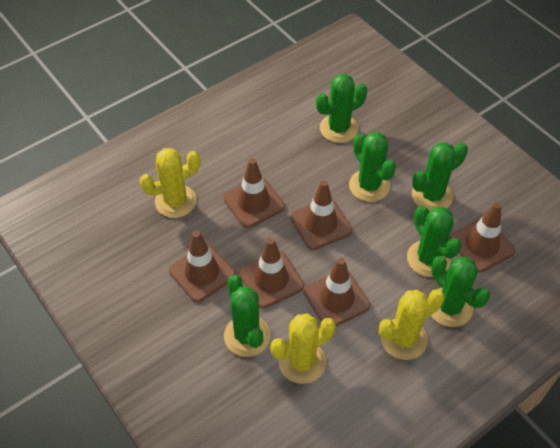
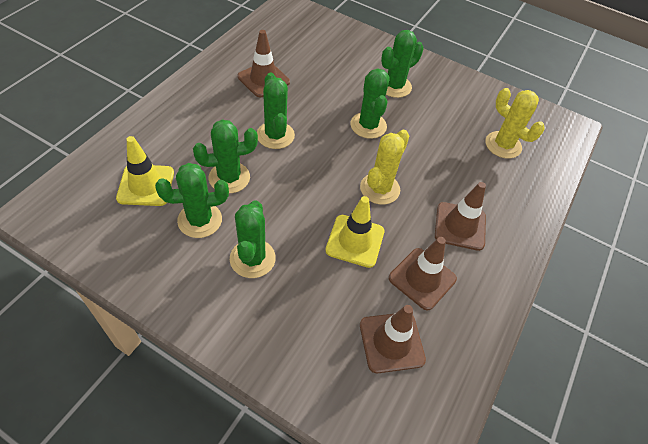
brown traffic cone: 6 -> 4
yellow cactus: 3 -> 2
yellow traffic cone: 0 -> 2

